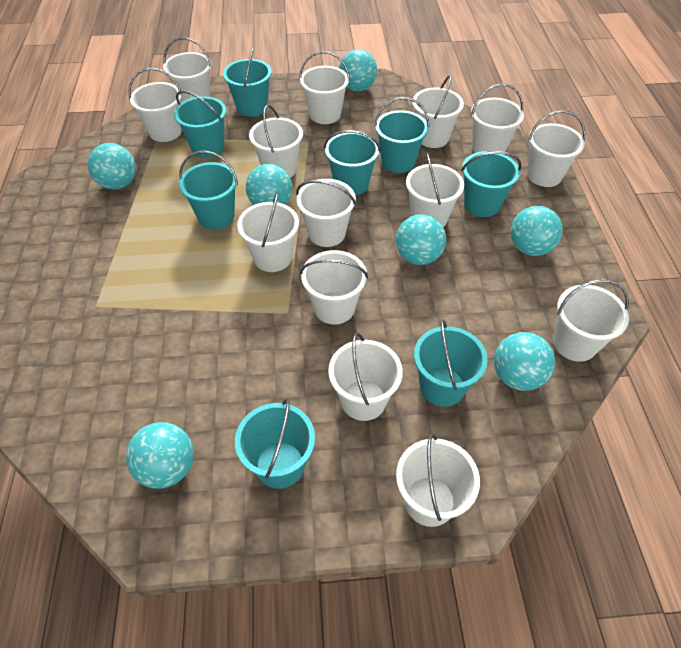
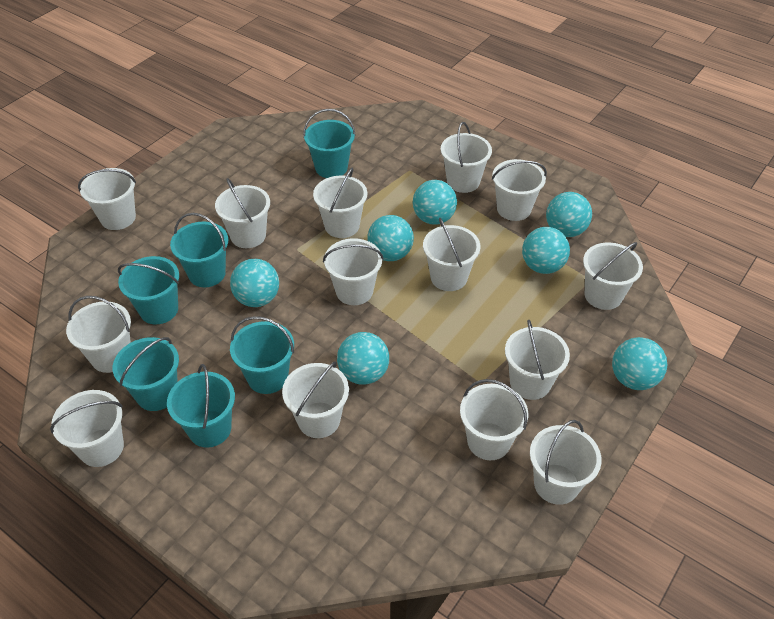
turquoise bucket: 8 -> 6

